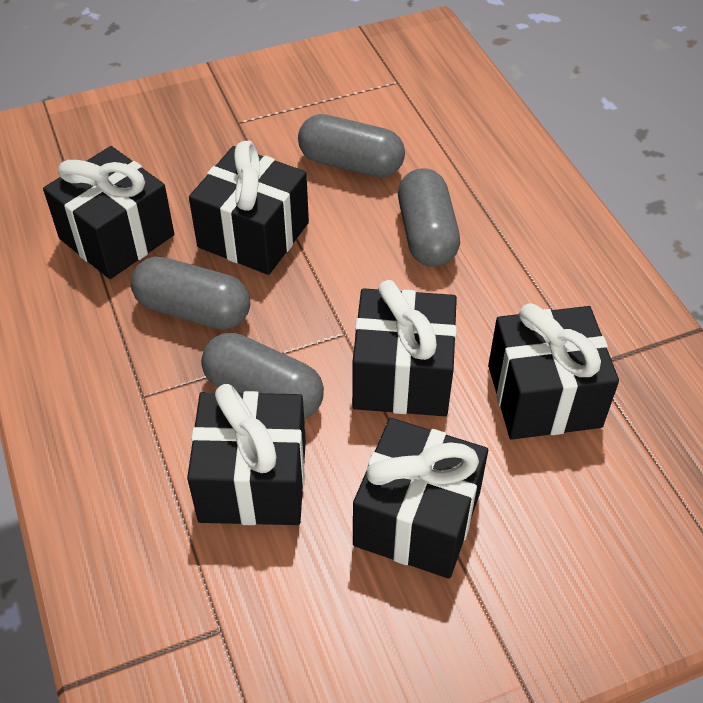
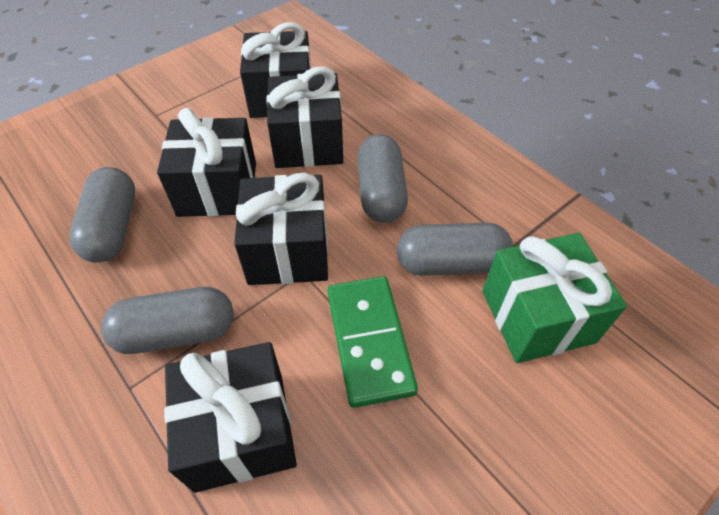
black gift: 6 -> 5
green domino: 0 -> 1
green gift: 0 -> 1

